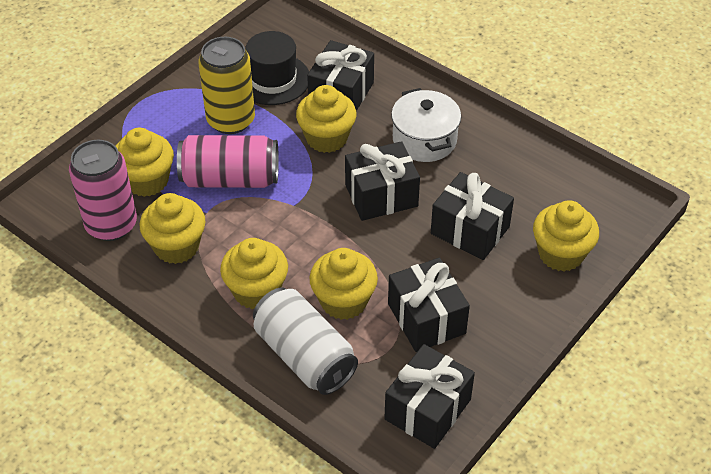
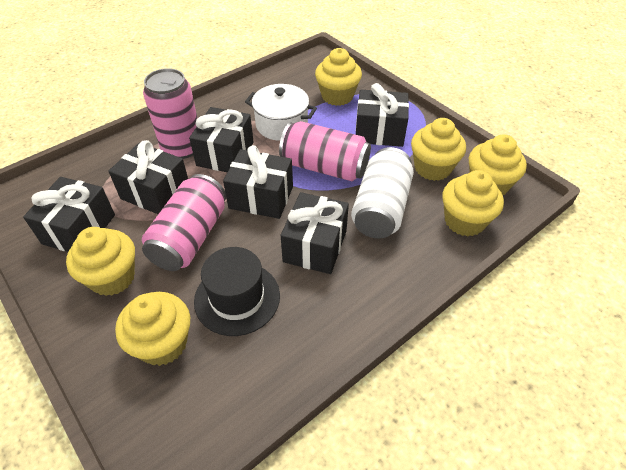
black gift: 5 -> 6
pink can: 2 -> 3
yellow can: 1 -> 0

